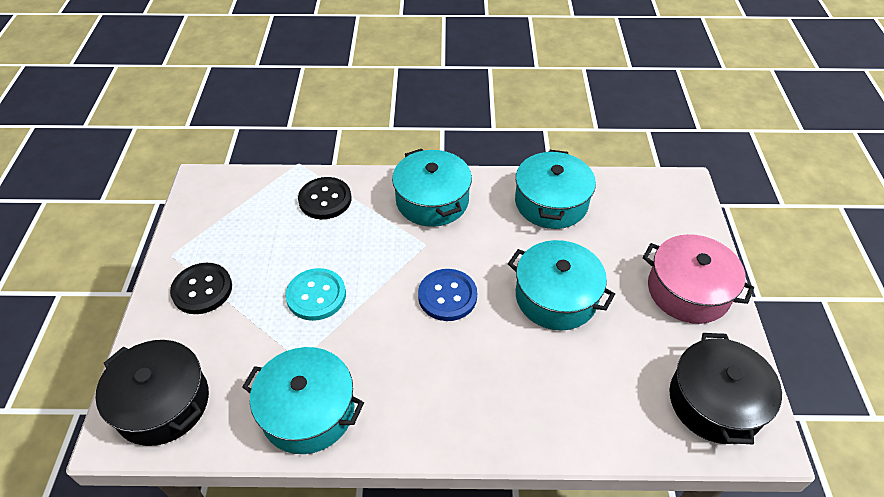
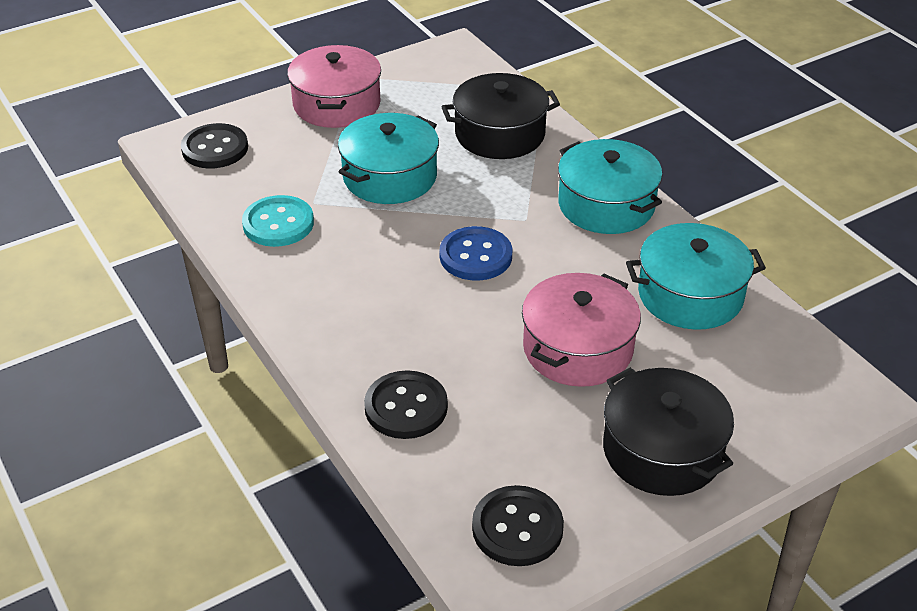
black button: 2 -> 3
pink pot: 1 -> 2
turquoise pot: 4 -> 3

